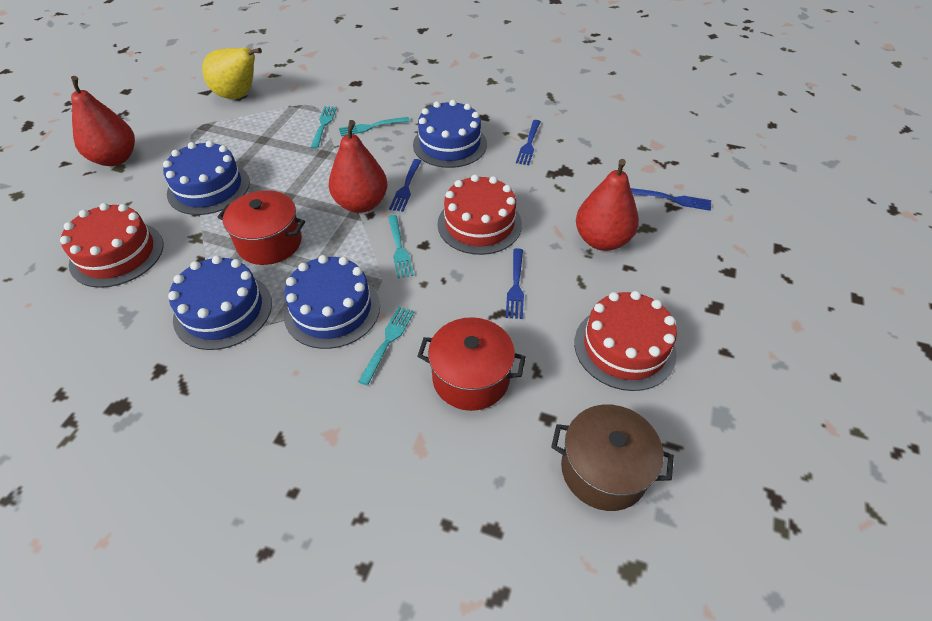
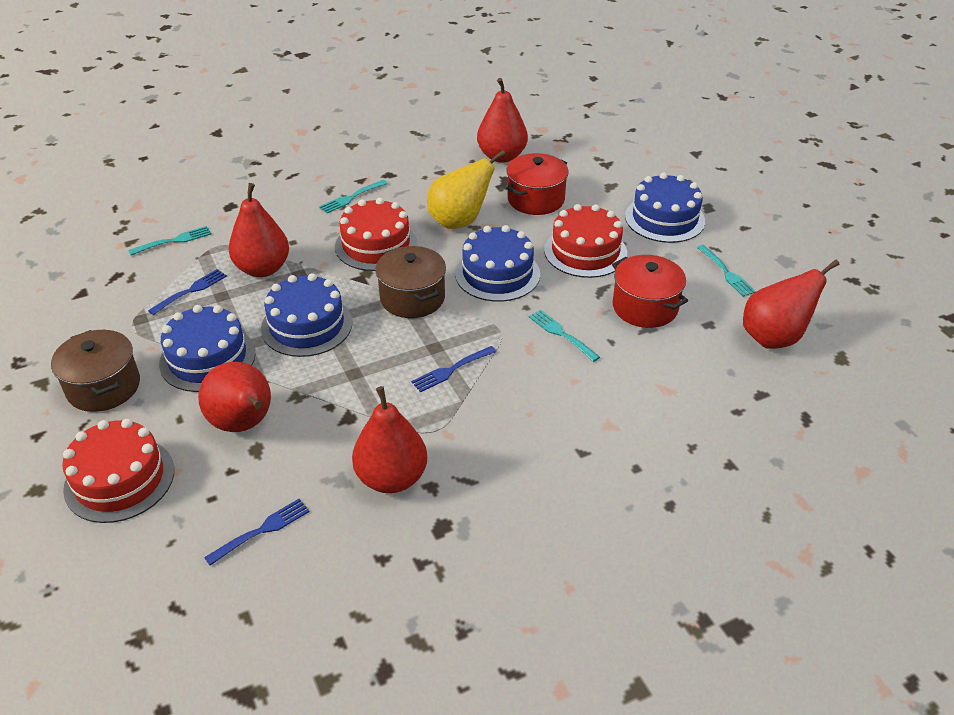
blue fork: 4 -> 3
brown pot: 1 -> 2
red pear: 3 -> 5

